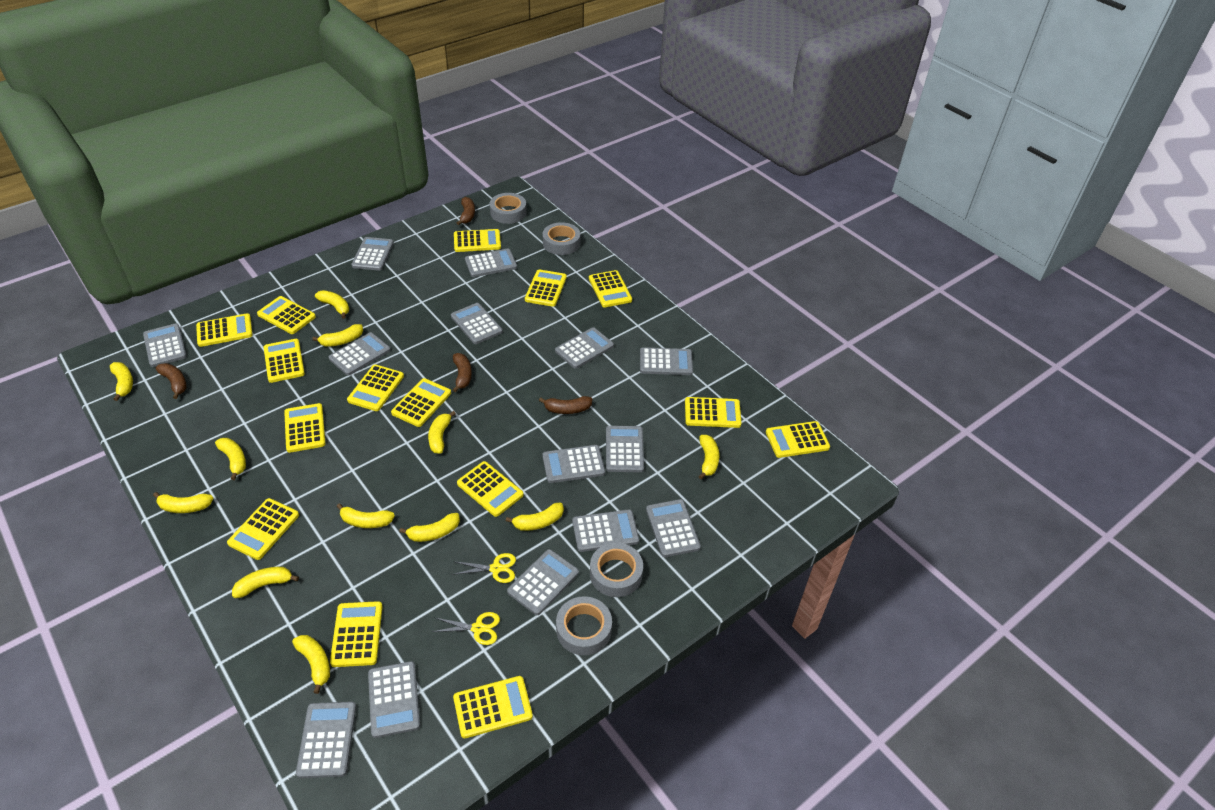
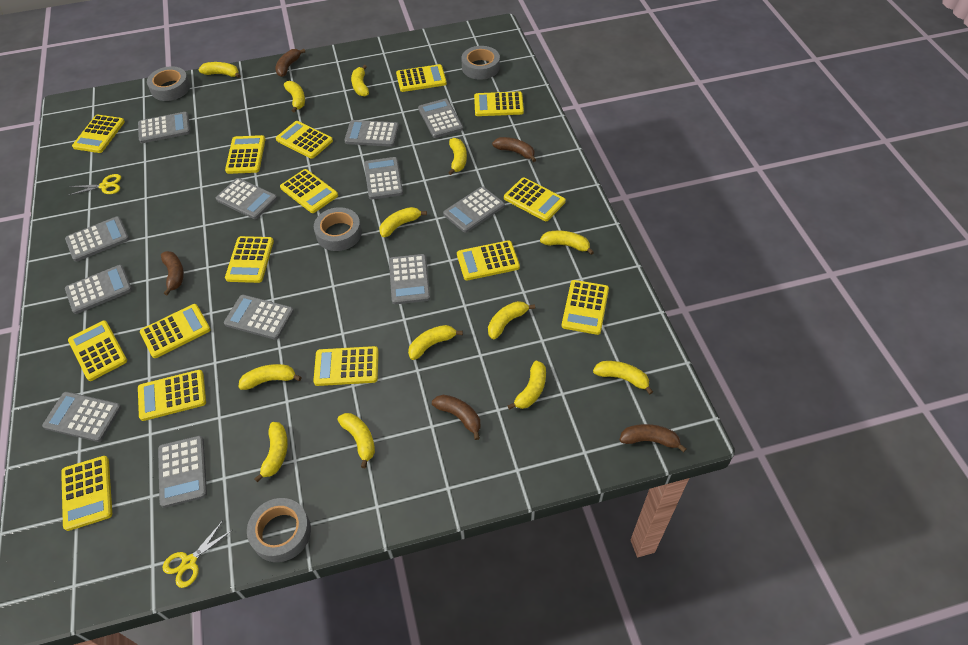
brown banana: 4 -> 5
grey calculator: 14 -> 12
yellow banana: 12 -> 13

